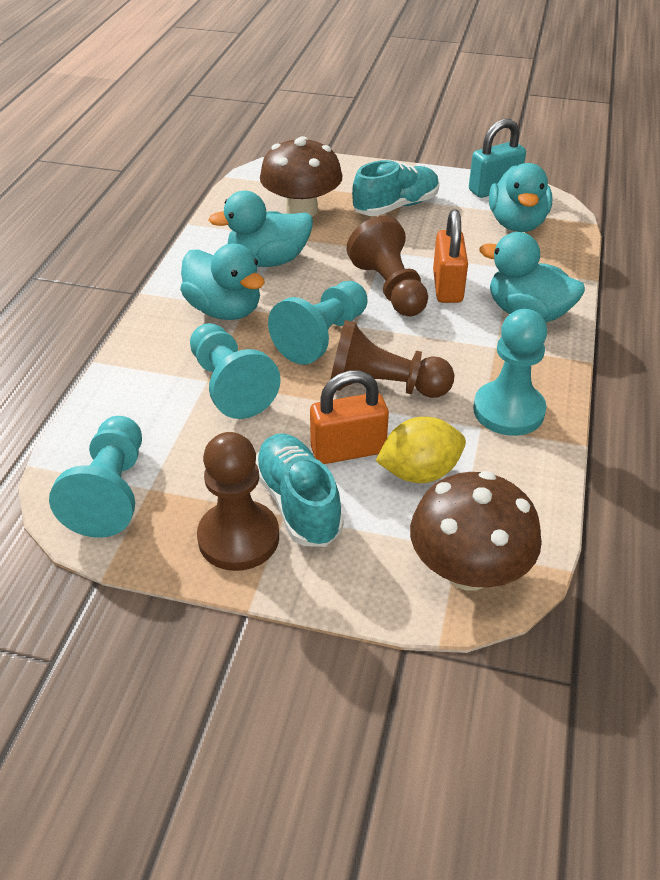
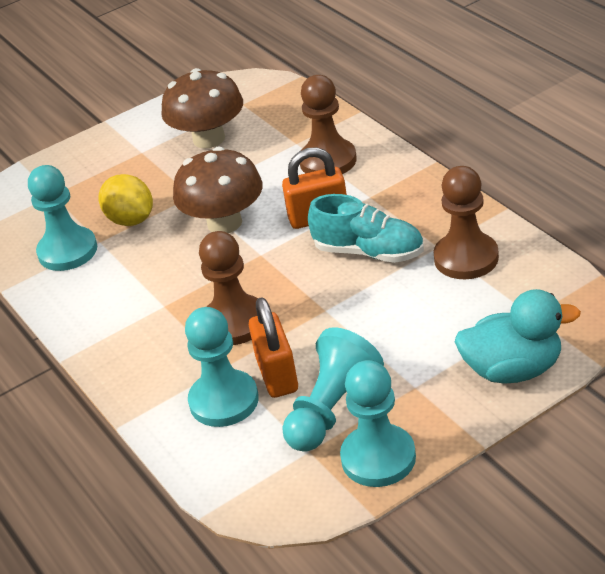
turquoise duck: 4 -> 1
turquoise padlock: 1 -> 0
turquoise shoe: 2 -> 1

